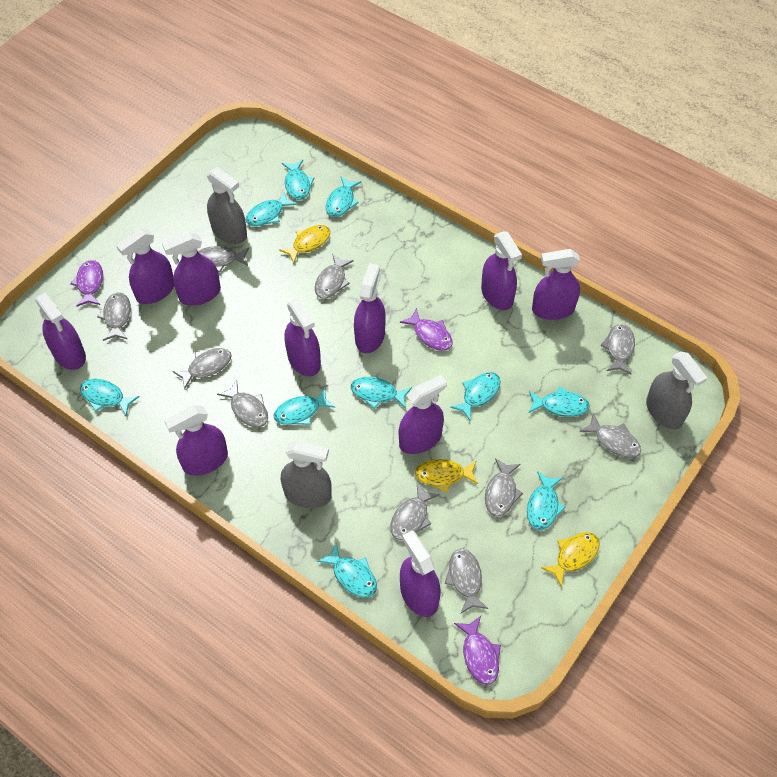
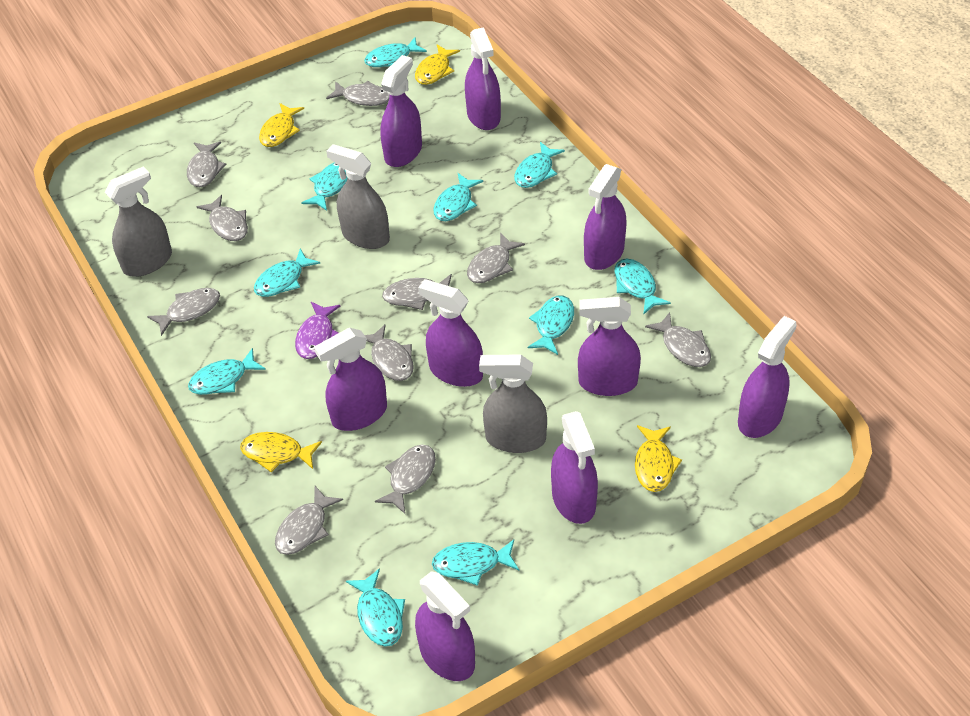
purple fish: 3 -> 1
purple spray bottle: 10 -> 9
yellow fish: 3 -> 4

